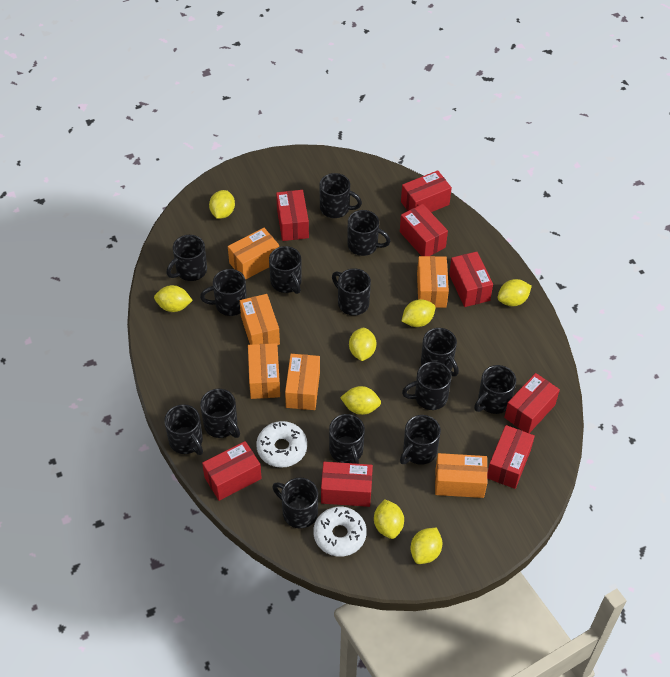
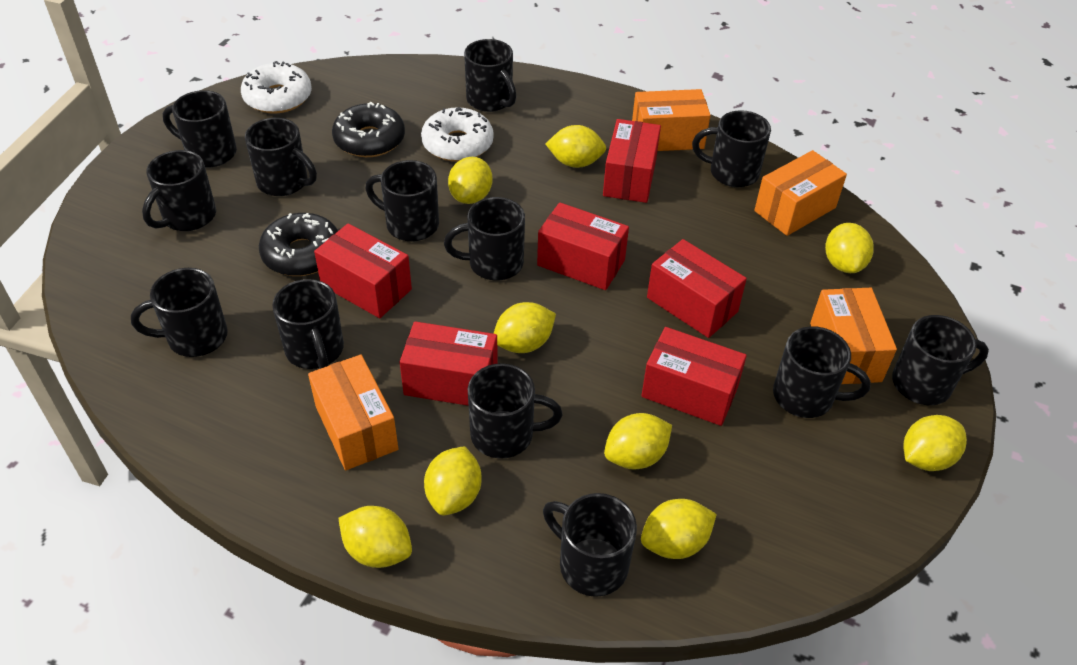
black donut: 0 -> 2
black mug: 14 -> 13
orange box: 6 -> 4
red box: 8 -> 6
yellow lemon: 8 -> 9

